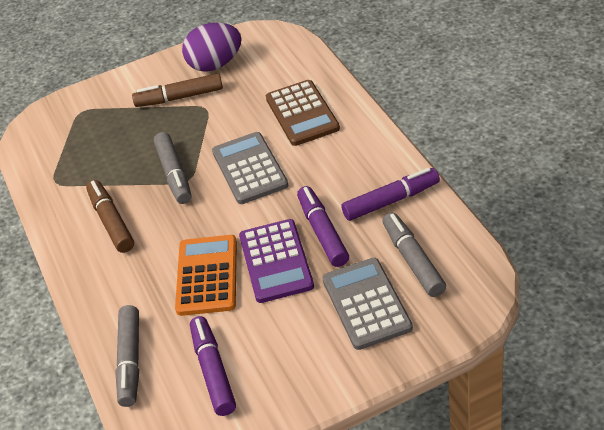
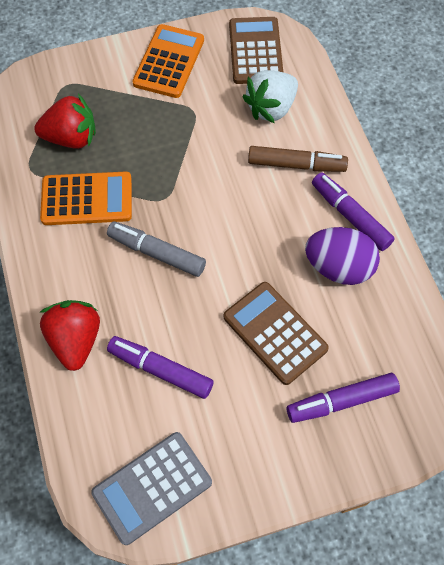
brown calculator: 1 -> 2
brown marker: 2 -> 1
grey calculator: 2 -> 1
grey marker: 3 -> 1
orange calculator: 1 -> 2
purple calculator: 1 -> 0
red strawberry: 0 -> 2
white strawberry: 0 -> 1

